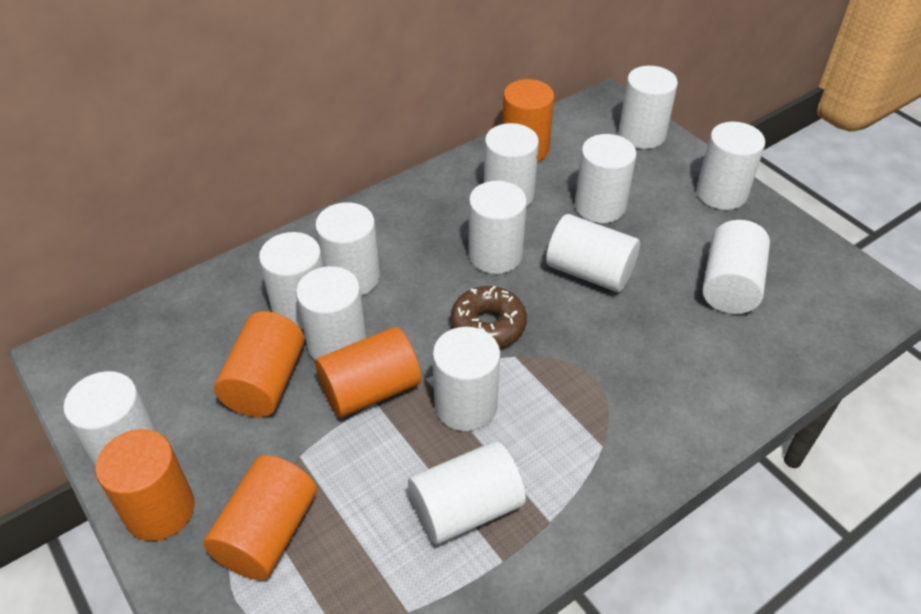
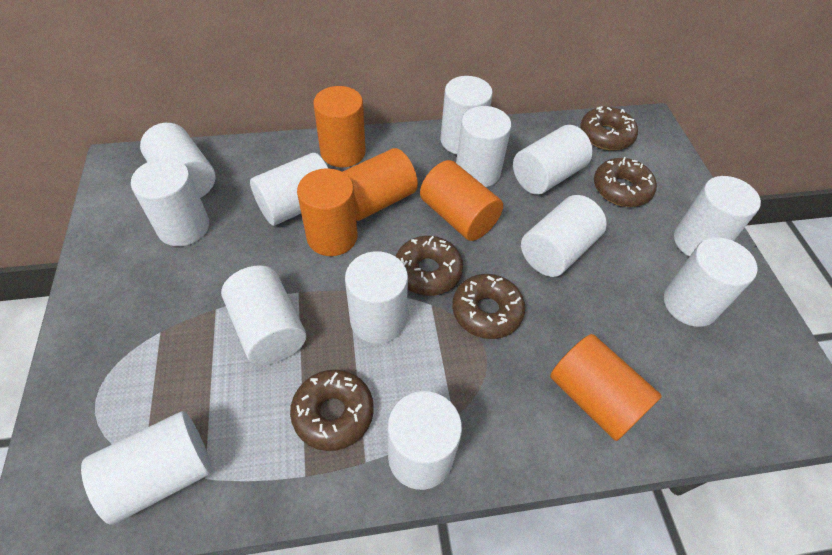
brown donut: 1 -> 5

